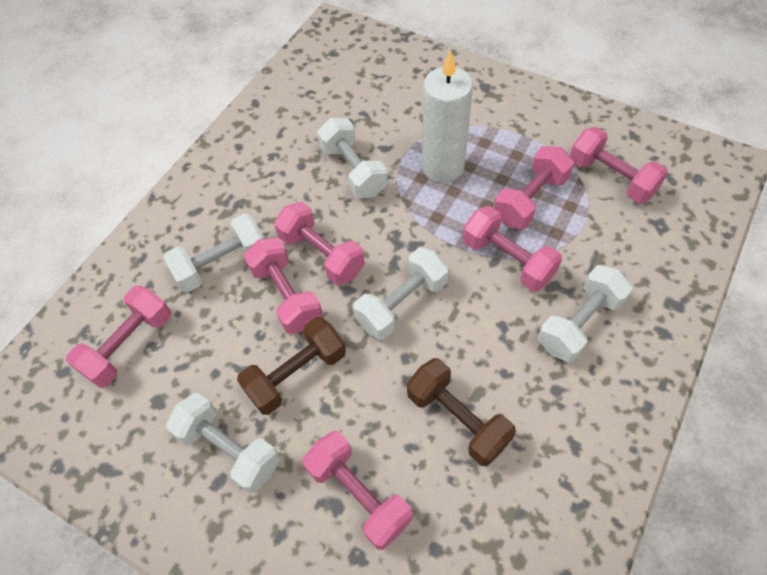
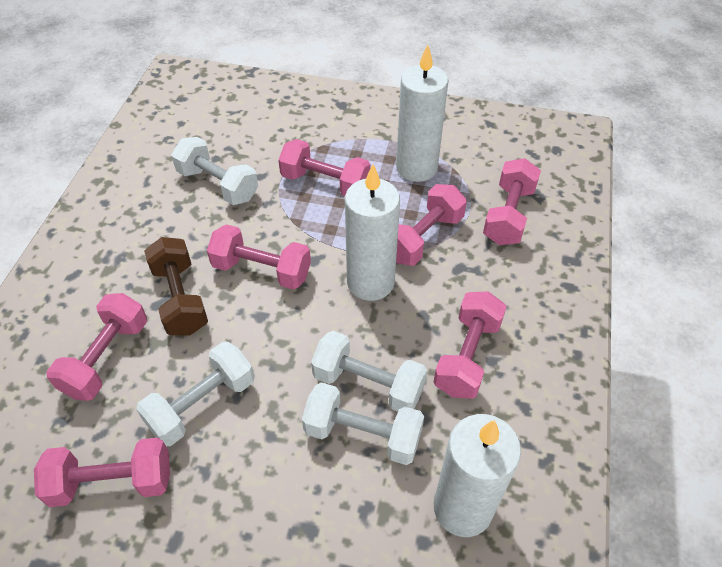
brown dumbbell: 2 -> 1
white candle: 1 -> 3
white dumbbell: 5 -> 4

